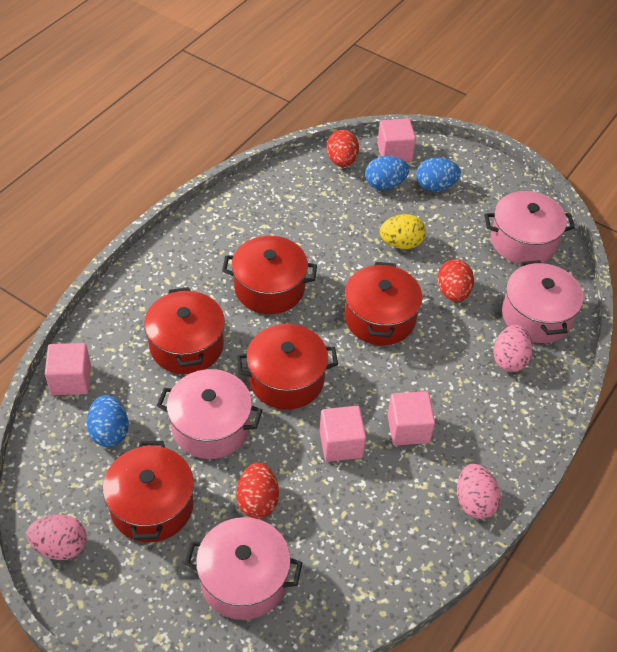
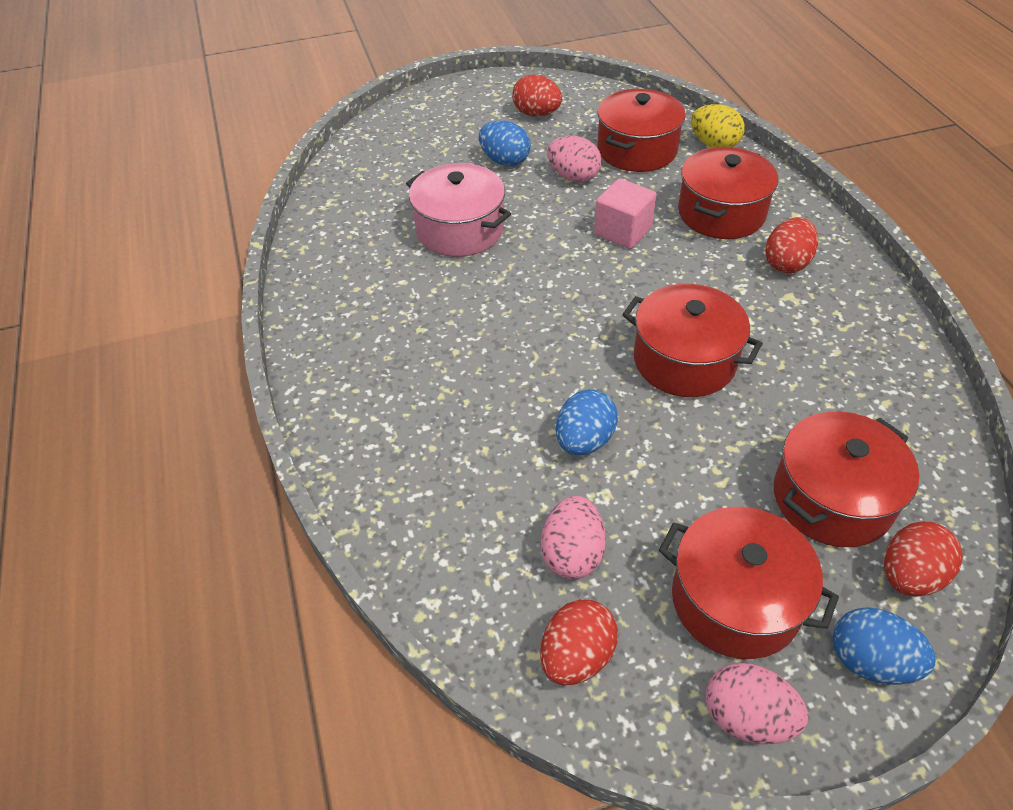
pink cube: 4 -> 1
pink pot: 4 -> 1
red egg: 3 -> 4

